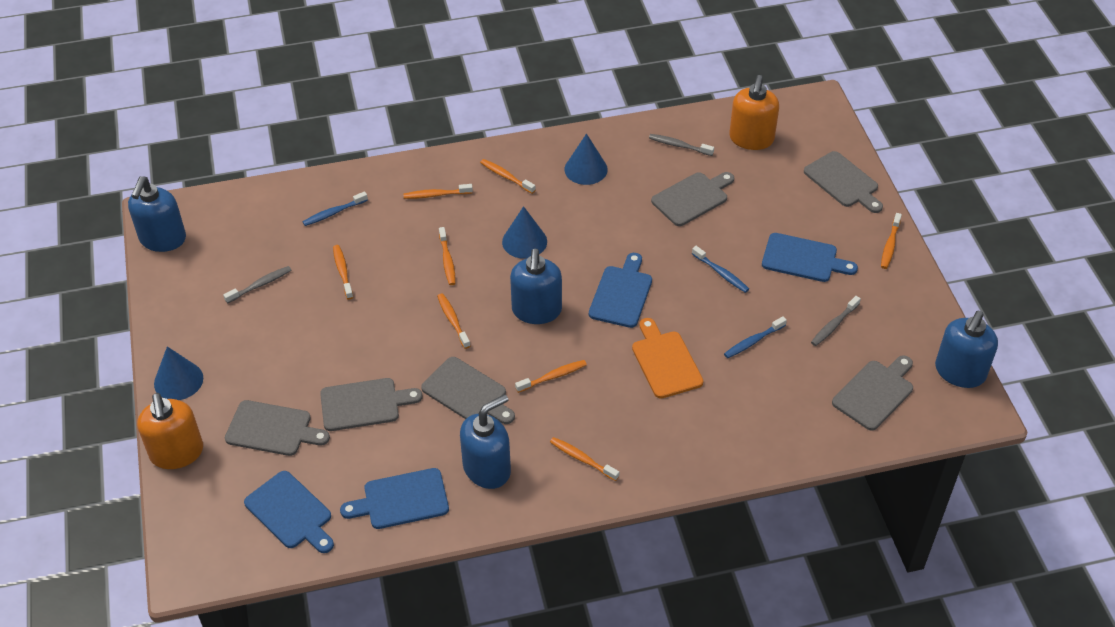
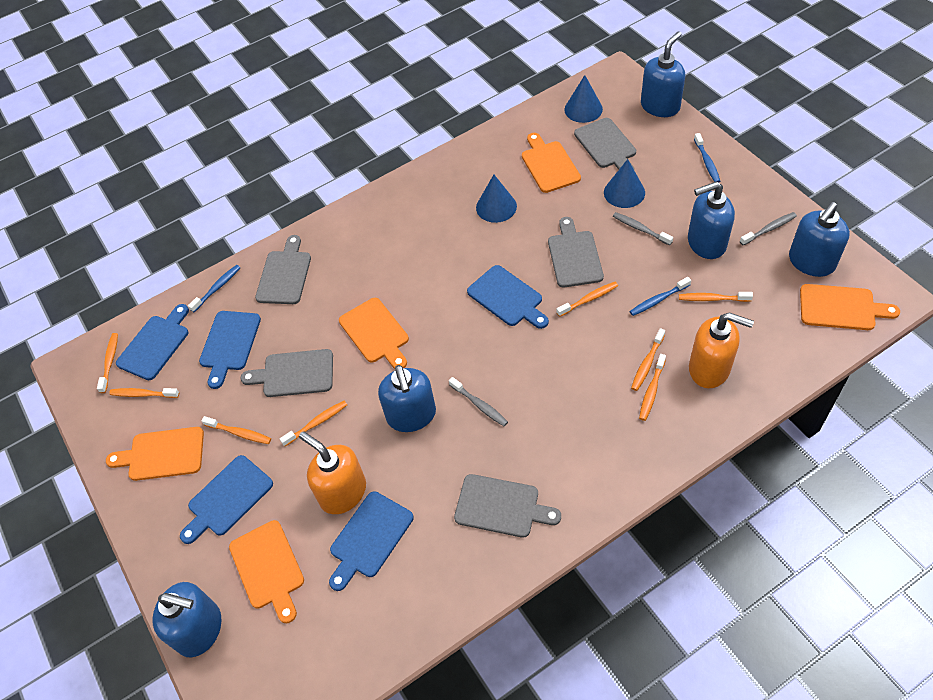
blue cutting board: 4 -> 5
blue soap dispenser: 4 -> 5
grey cutting board: 6 -> 5
orange cutting board: 1 -> 5

